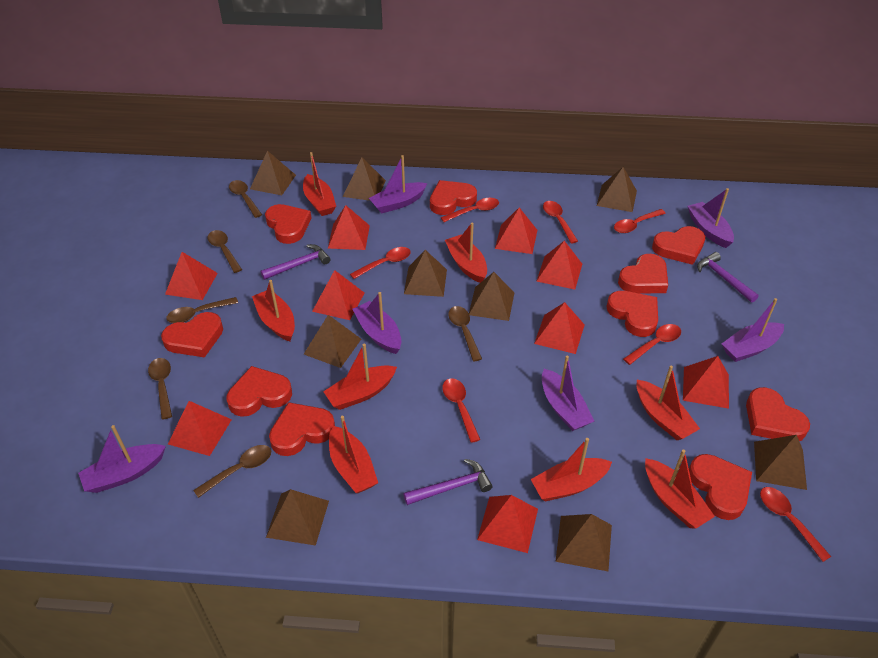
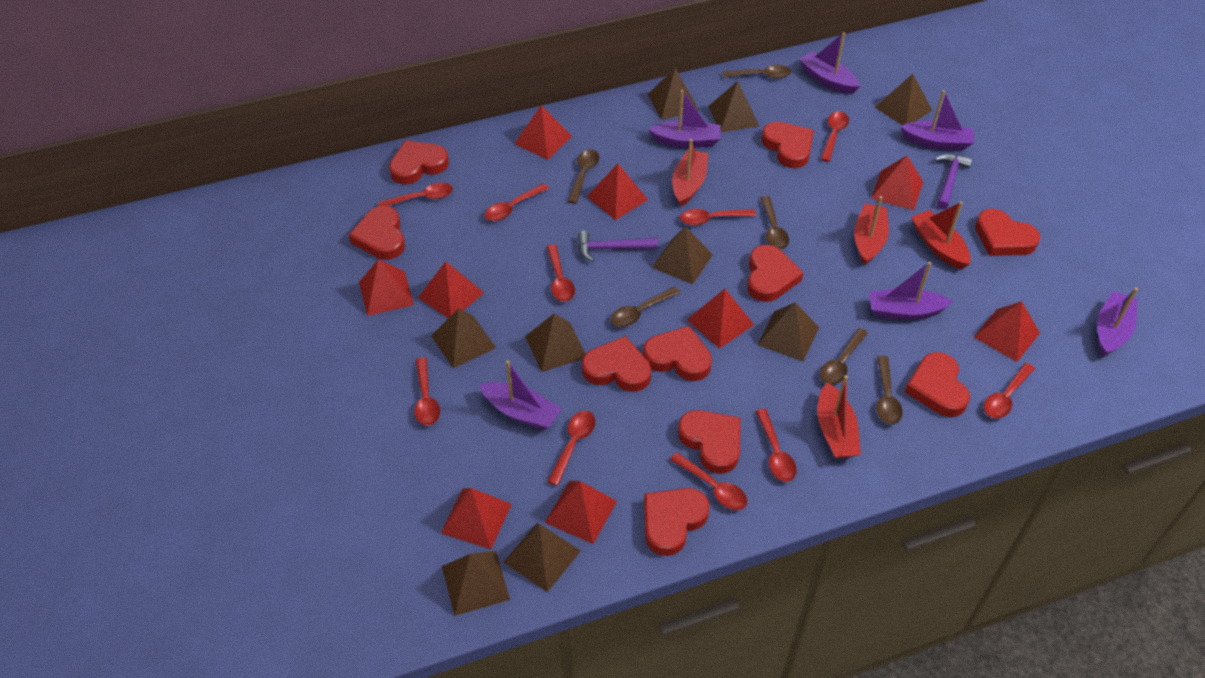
purple hammer: 3 -> 2
red boat: 8 -> 4
red spoon: 7 -> 10

